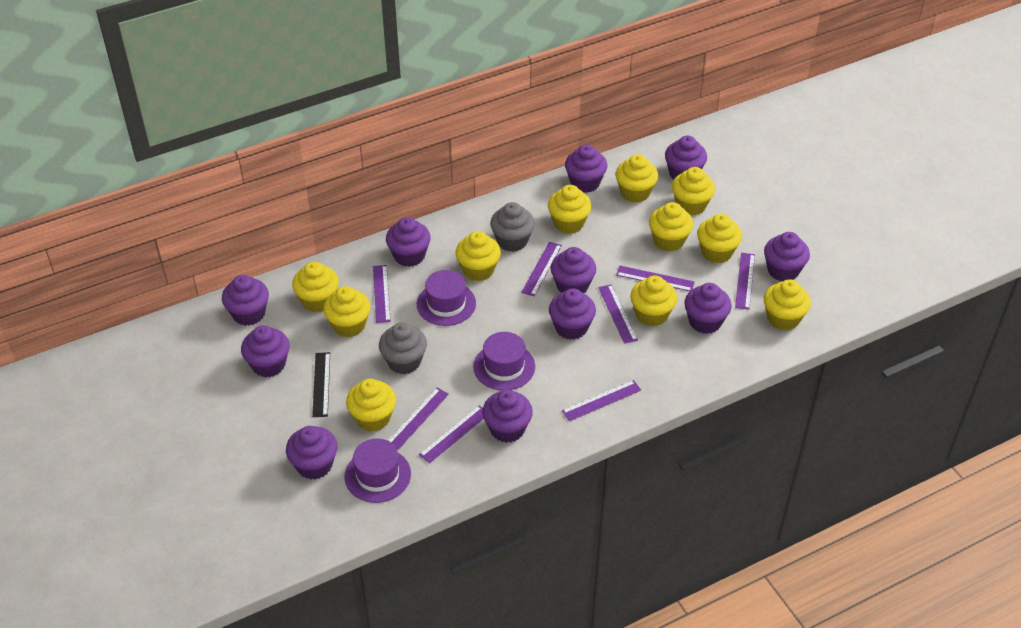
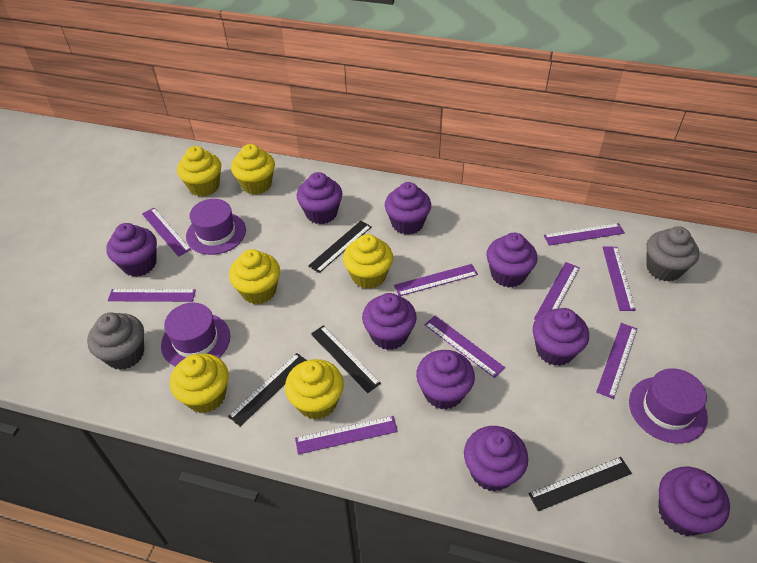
black ruler: 1 -> 4
purple cupcake: 11 -> 9
purple ruler: 8 -> 9
yellow cupcake: 11 -> 6

